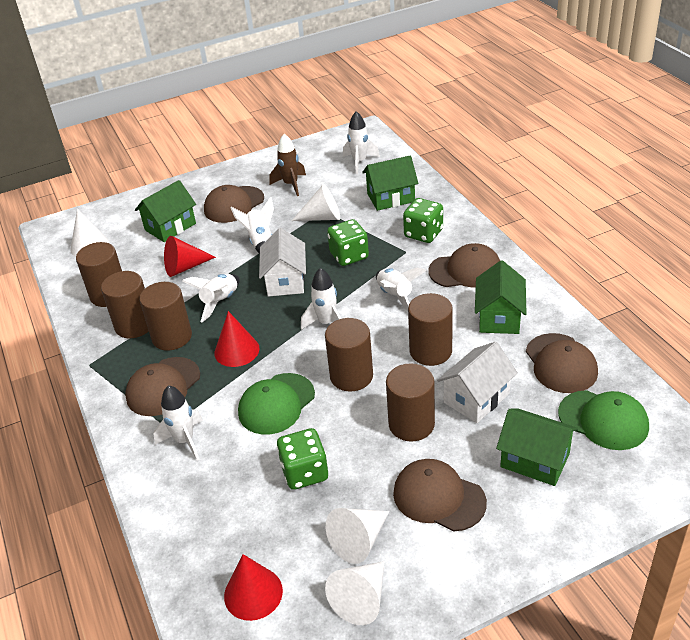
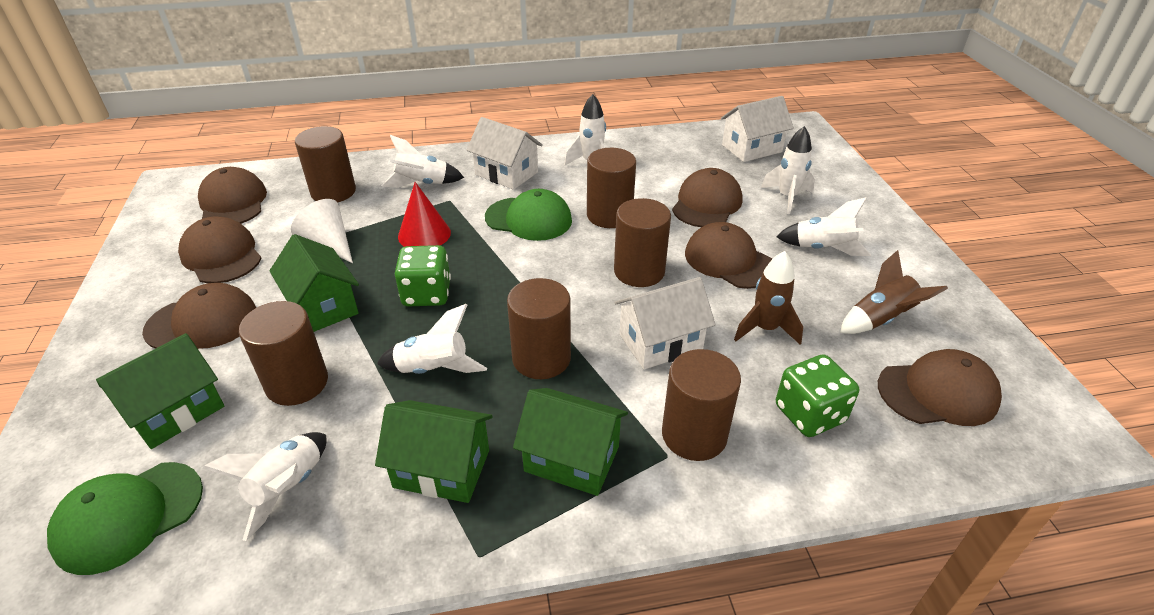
brown cap: 5 -> 6
brown rocket: 1 -> 2
green dice: 3 -> 2
red cone: 3 -> 1
white cone: 4 -> 1
white house: 2 -> 3

